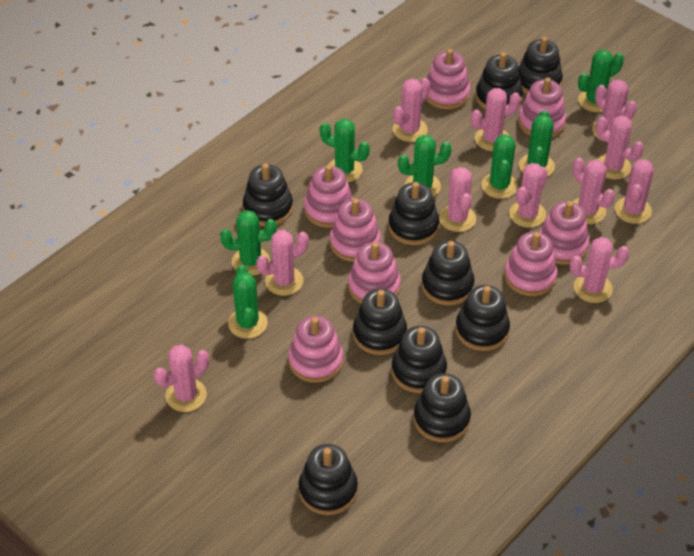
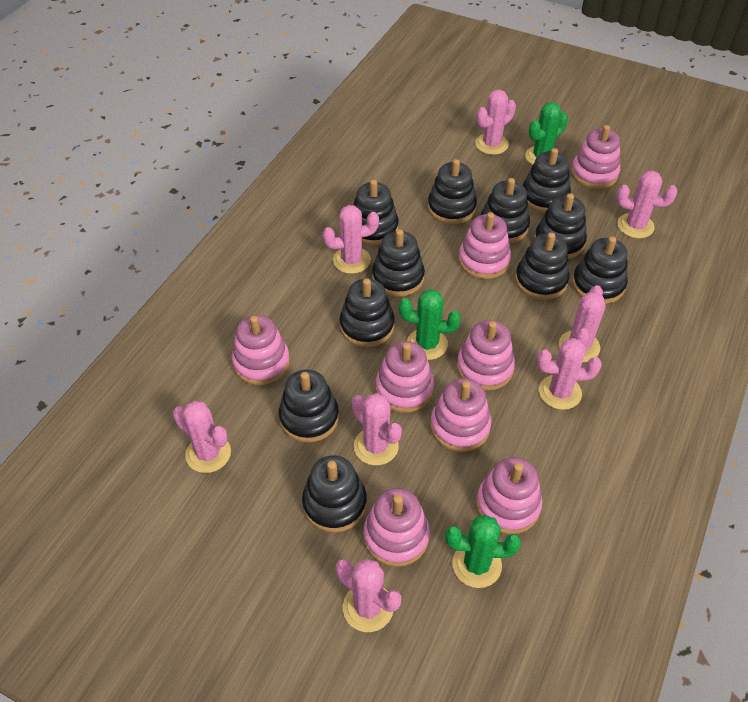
black stacking toy: 10 -> 11
green cactus: 7 -> 3
pink cactus: 11 -> 8

